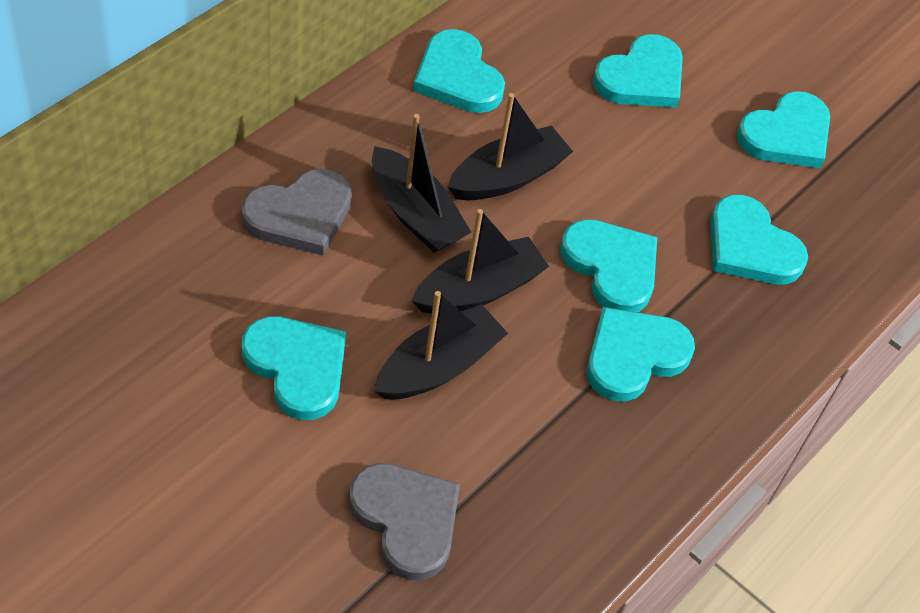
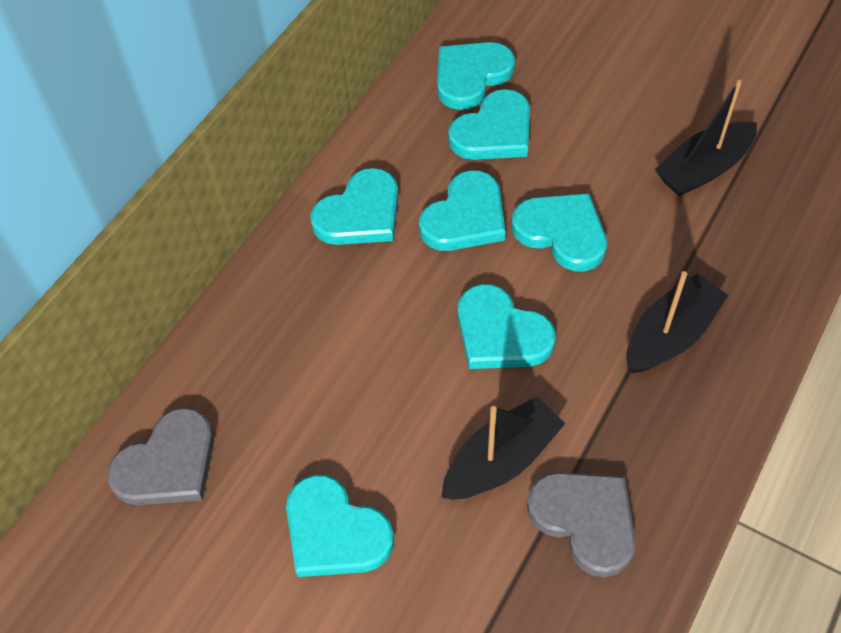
black boat: 4 -> 3

